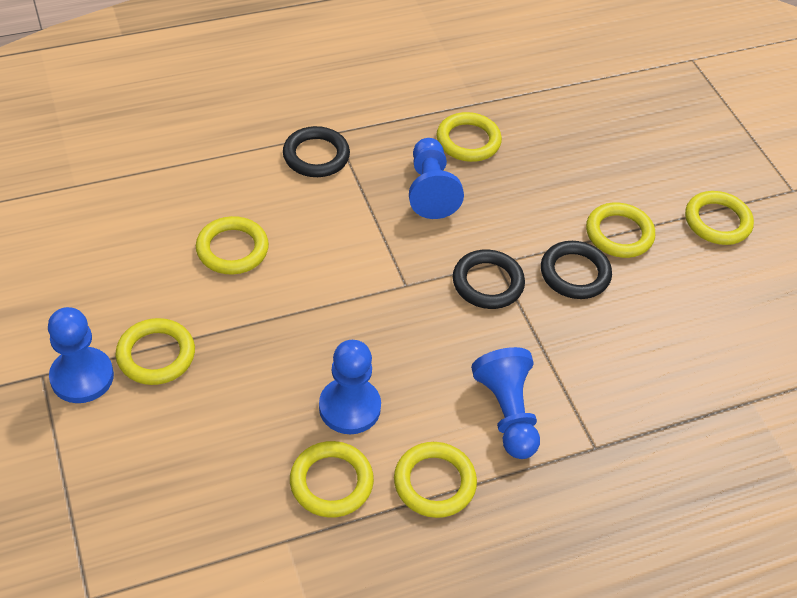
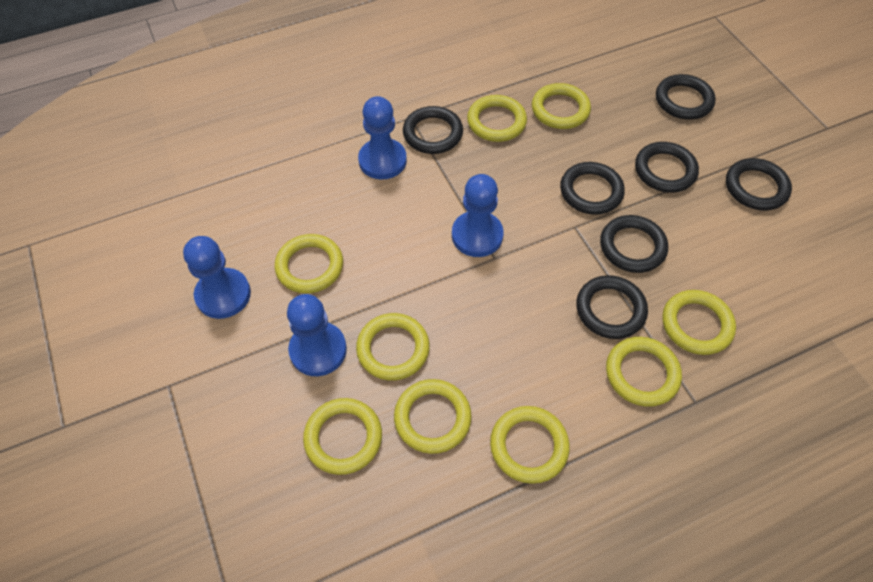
black ring: 3 -> 7
yellow ring: 7 -> 9

